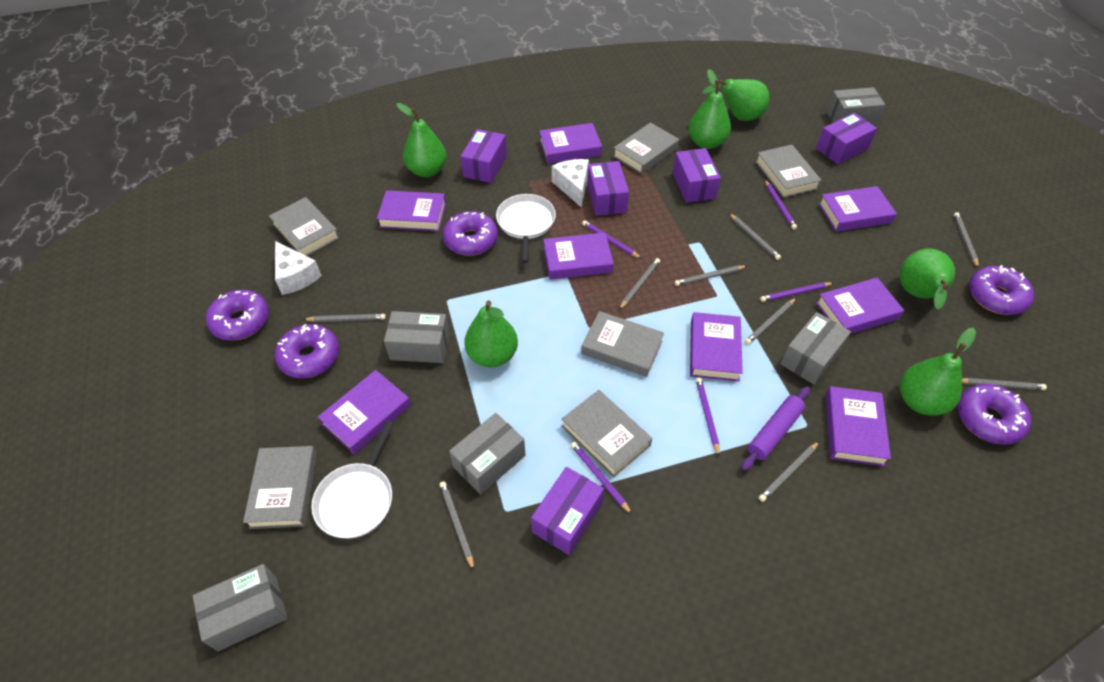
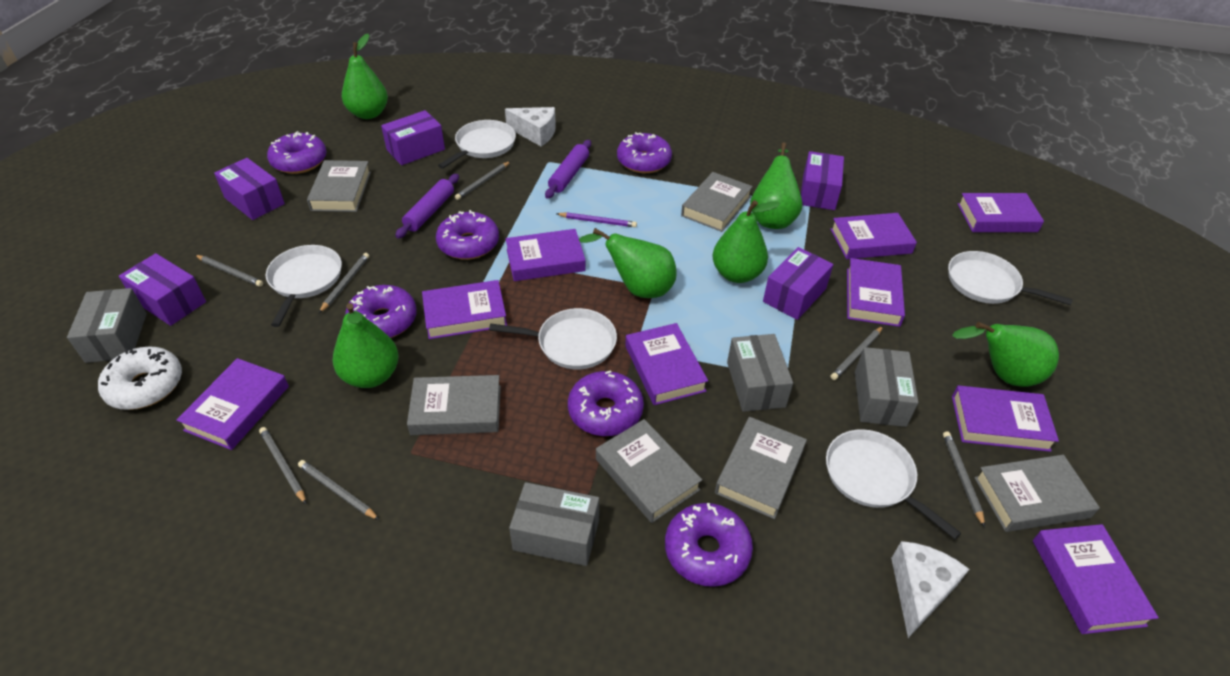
grey box: 5 -> 4
grey pencil: 9 -> 7
purple book: 8 -> 9
purple donut: 5 -> 6
purple pencil: 5 -> 1
purple rolling pin: 1 -> 2
white donut: 0 -> 1
white pan: 2 -> 5

